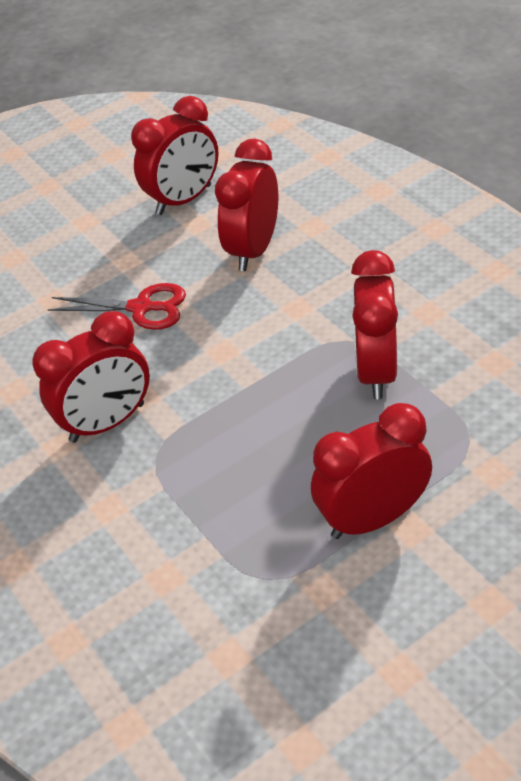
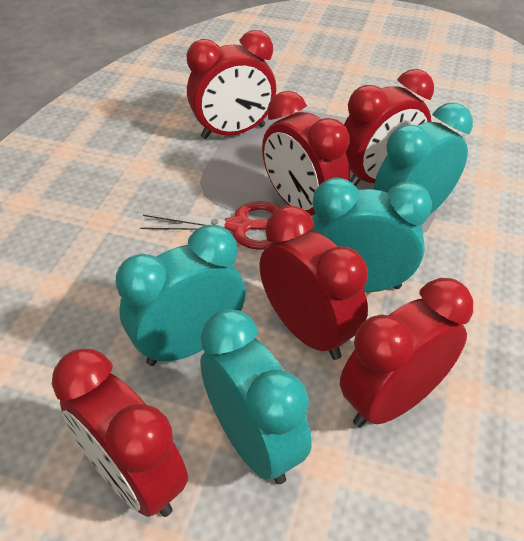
red clock: 5 -> 6
turquoise clock: 0 -> 4

